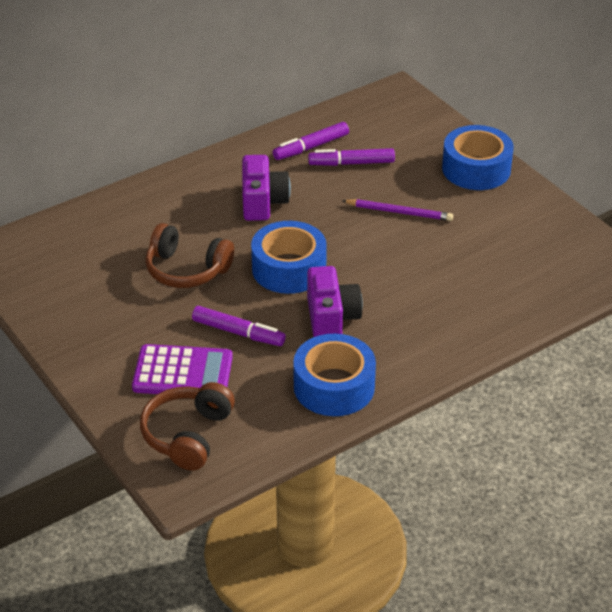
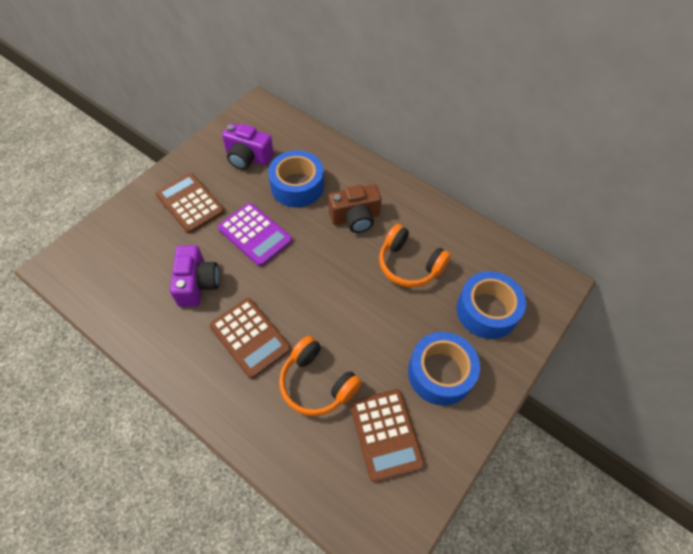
brown calculator: 0 -> 3
brown camera: 0 -> 1
brown headphones: 2 -> 0
orange headphones: 0 -> 2
purple marker: 3 -> 0
purple pencil: 1 -> 0

